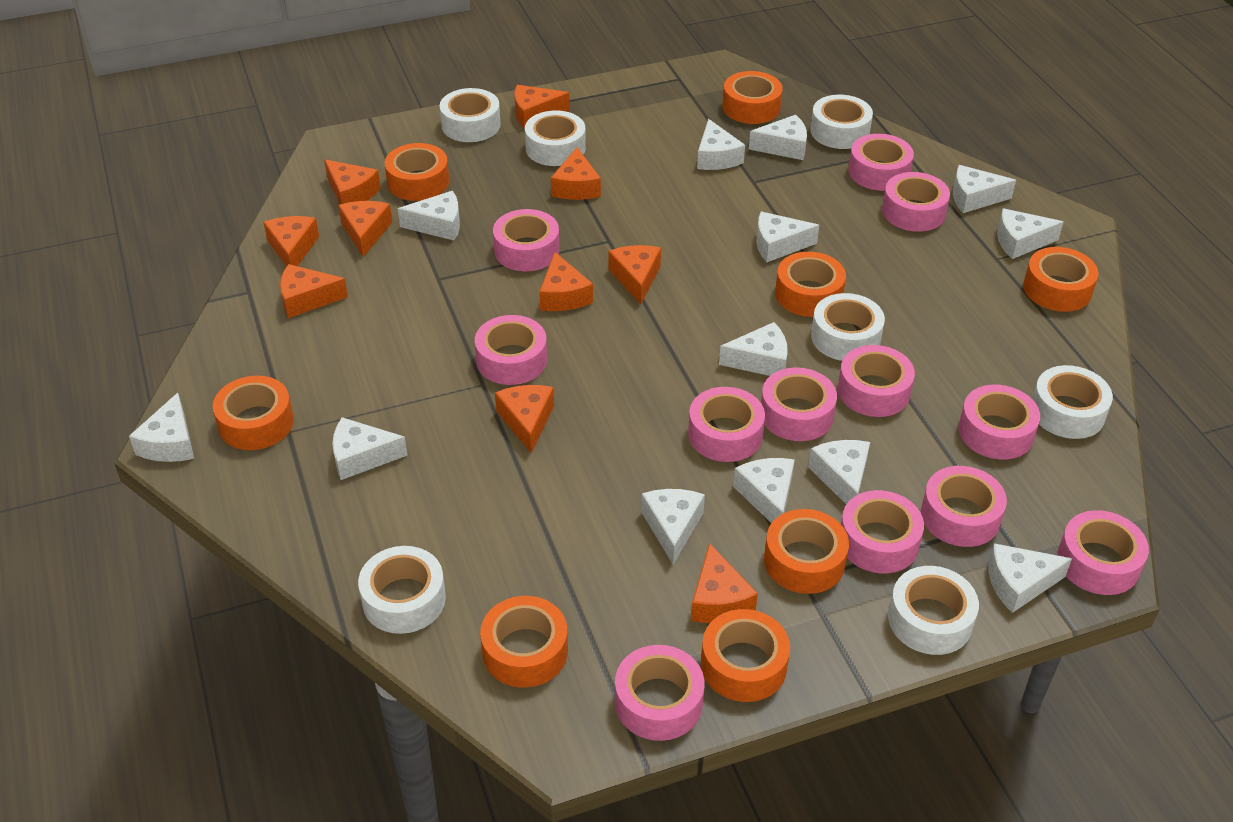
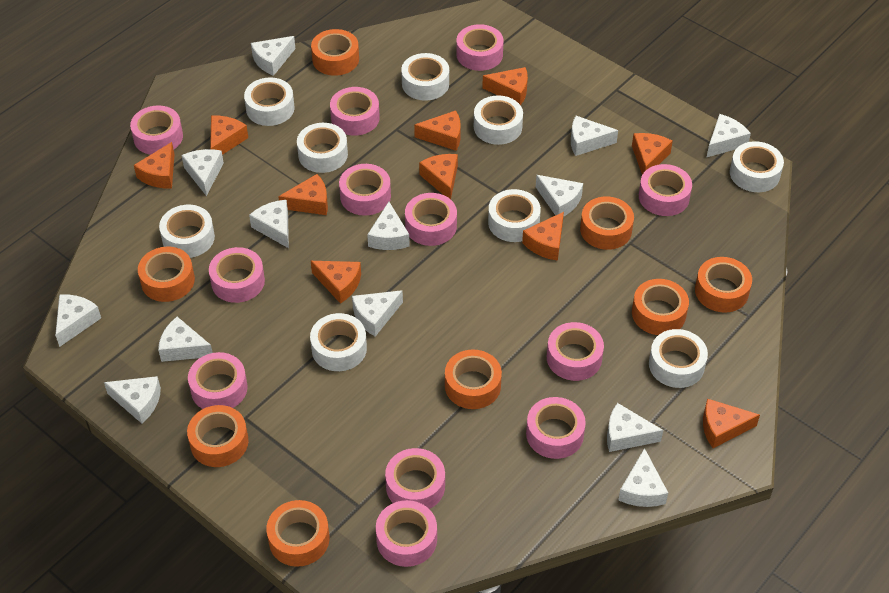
white tape: 7 -> 9

